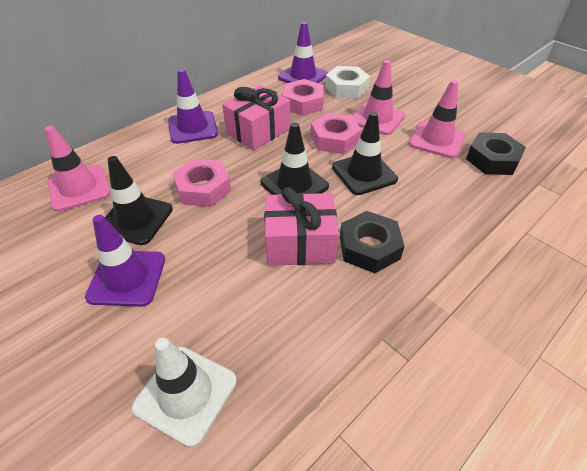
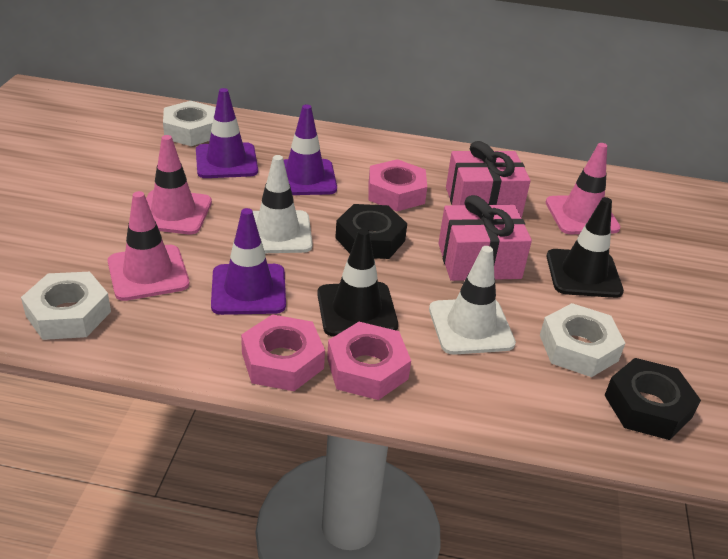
black traffic cone: 3 -> 2
white nut: 1 -> 3
white traffic cone: 1 -> 2

